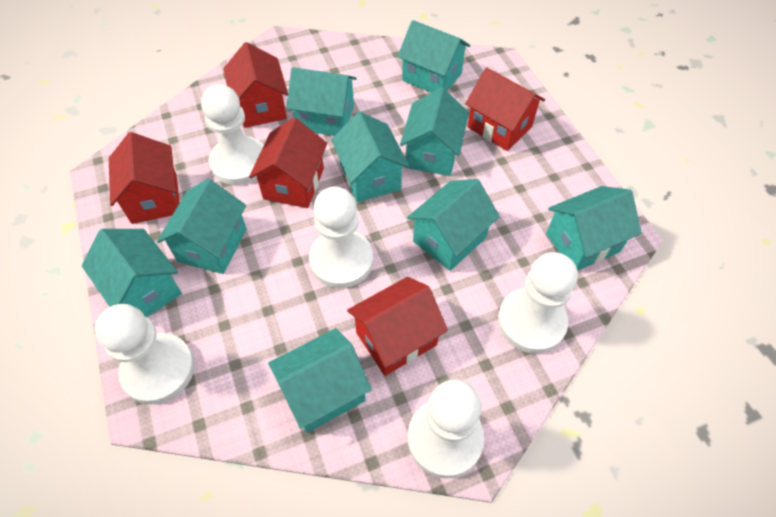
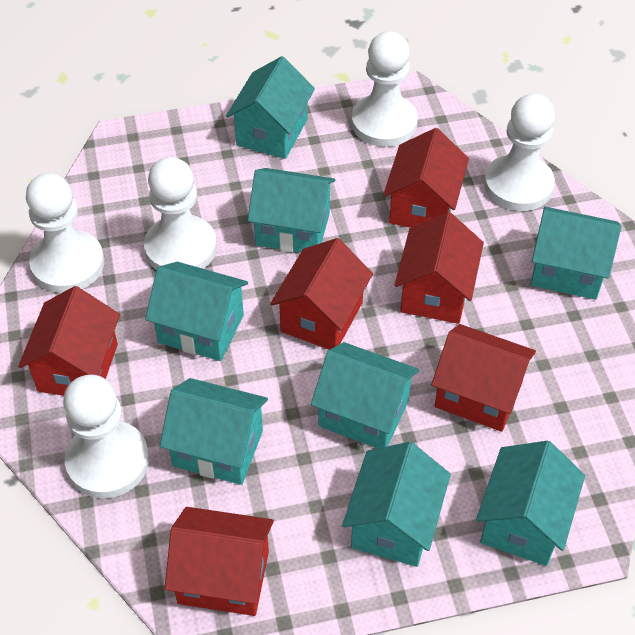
red house: 5 -> 6
turquoise house: 9 -> 8

